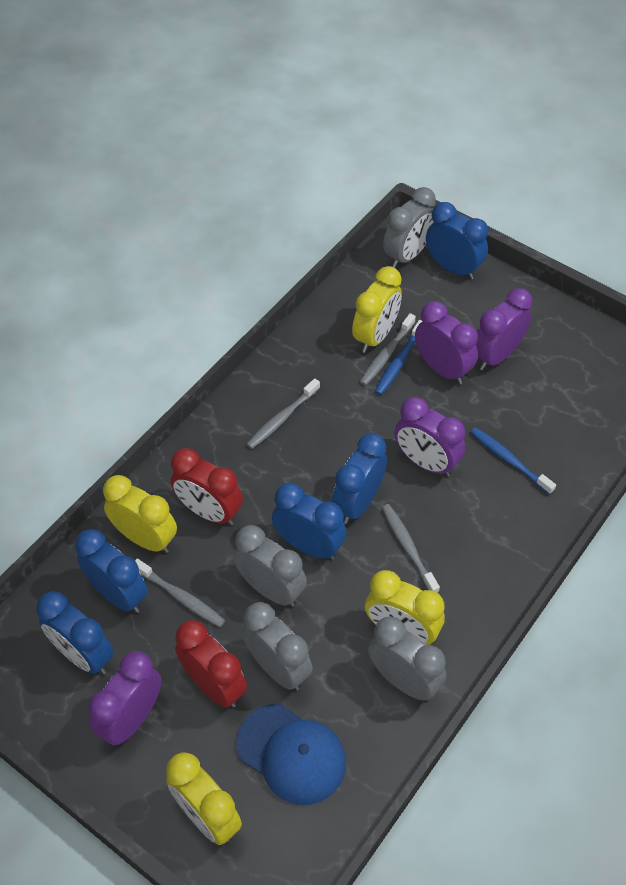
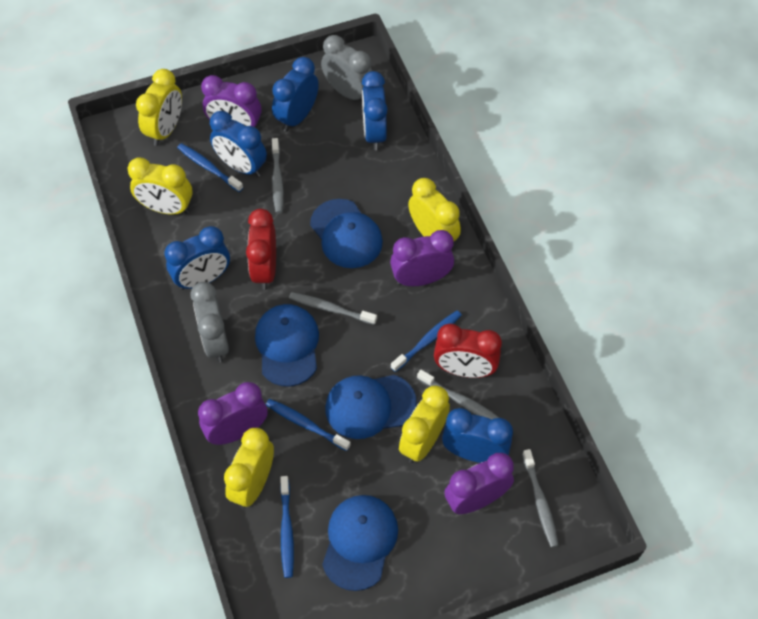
blue cap: 1 -> 4
blue toothbrush: 2 -> 4
grey clock: 4 -> 2
yellow clock: 4 -> 5

